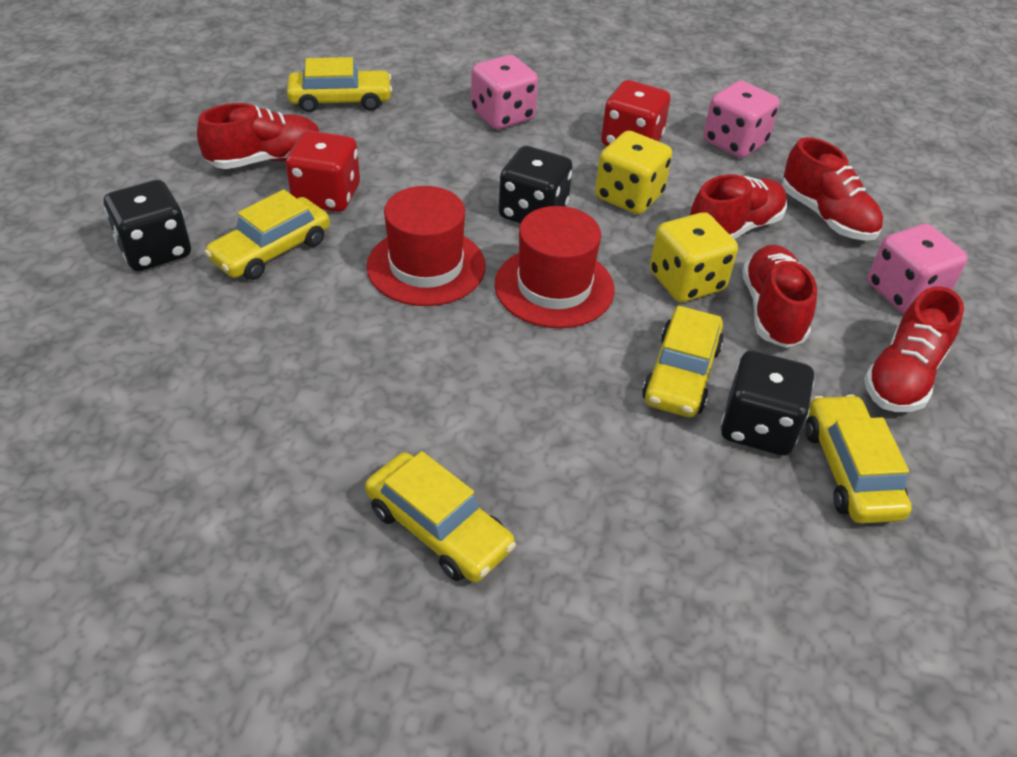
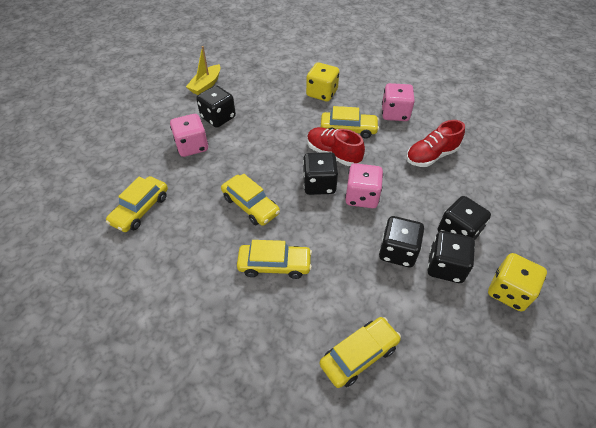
black dice: 3 -> 5
red dice: 2 -> 0
red hat: 2 -> 0
red shoe: 5 -> 2
yellow boat: 0 -> 1

